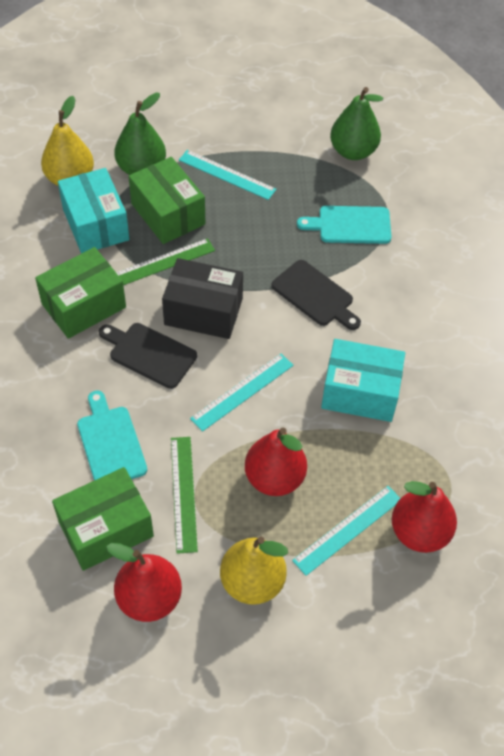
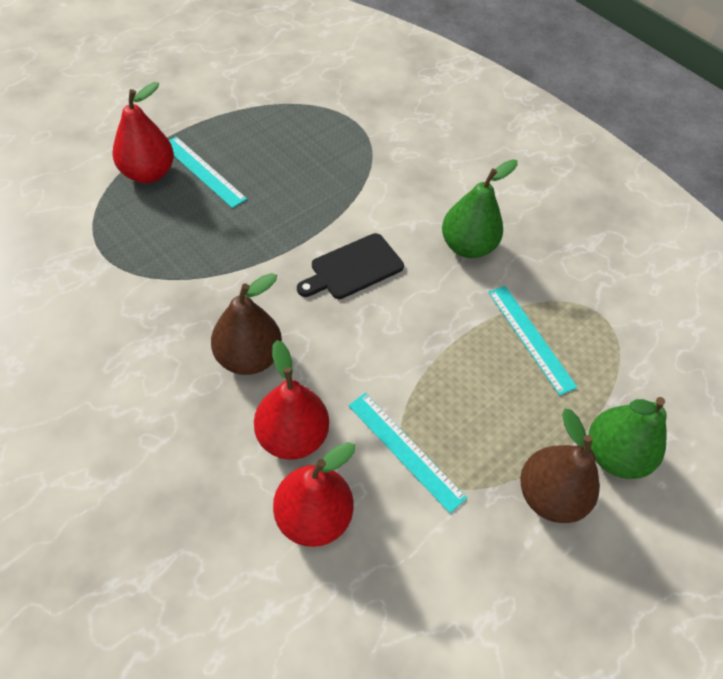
black box: 1 -> 0
black cutting board: 2 -> 1
brown pear: 0 -> 2
green box: 3 -> 0
green ruler: 2 -> 0
turquoise box: 2 -> 0
turquoise cutting board: 2 -> 0
yellow pear: 2 -> 0

